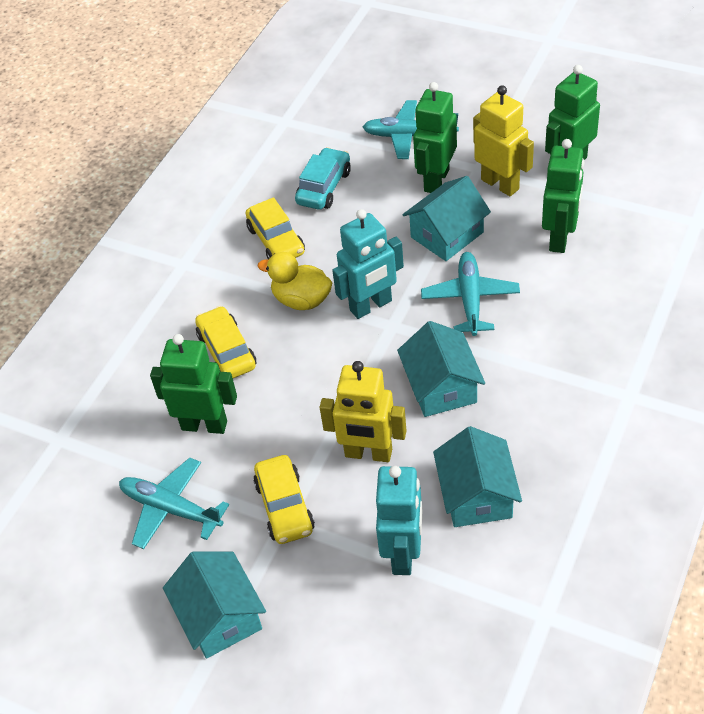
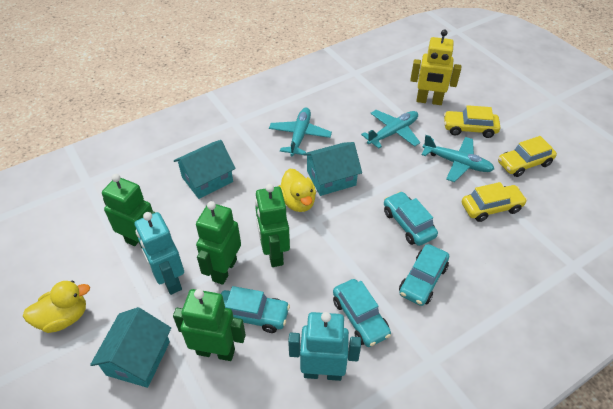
turquoise car: 1 -> 4
turquoise house: 4 -> 3
yellow duck: 1 -> 2
yellow robot: 2 -> 1

